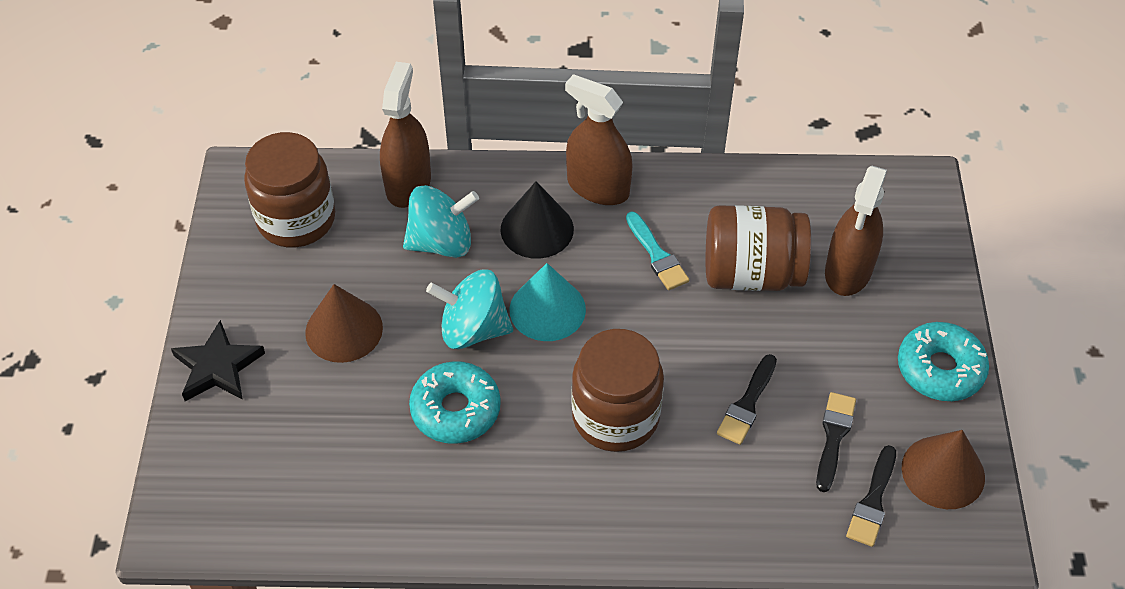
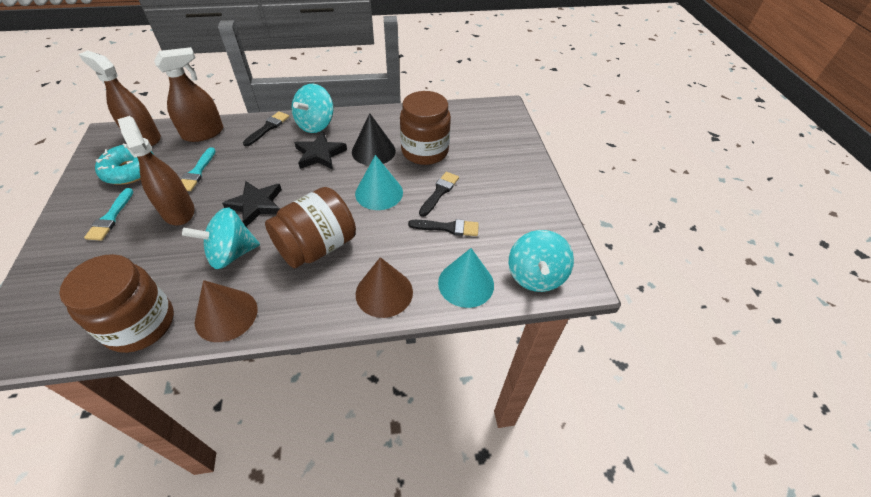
black star: 1 -> 2
turquoise brush: 1 -> 2
turquoise cone: 1 -> 2
turquoise donut: 2 -> 1
turquoise spinning top: 2 -> 3

